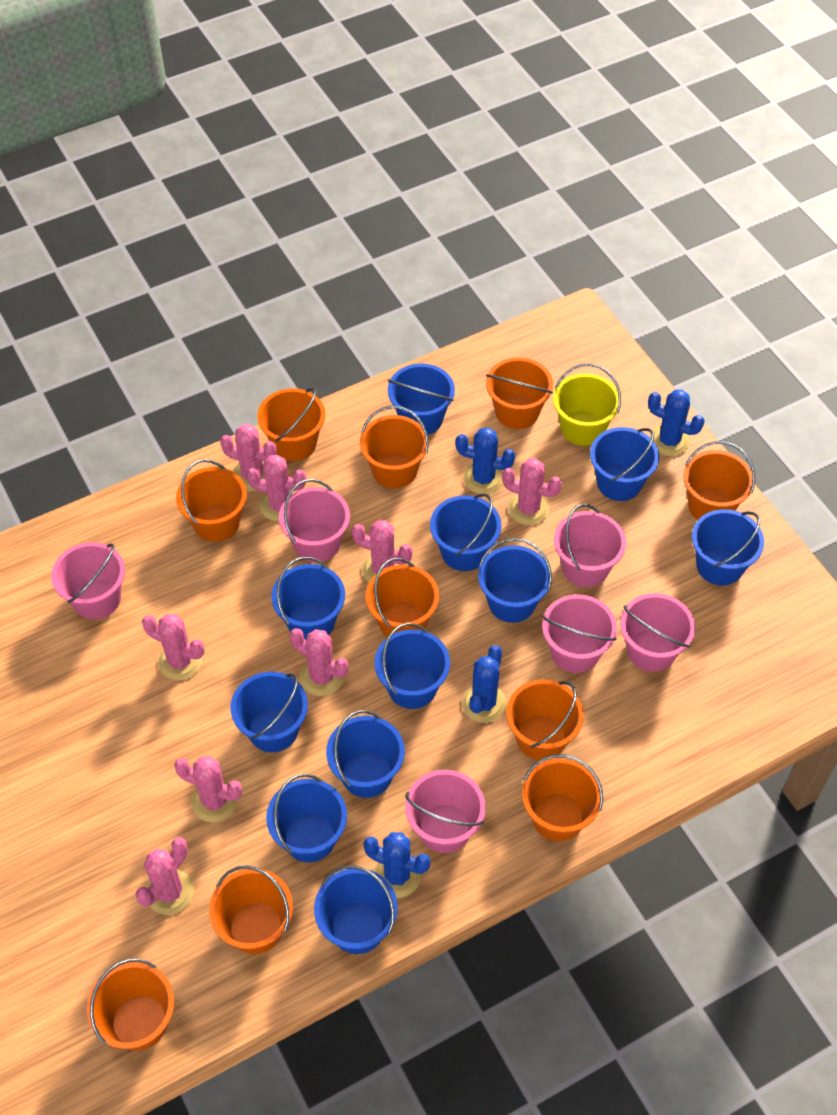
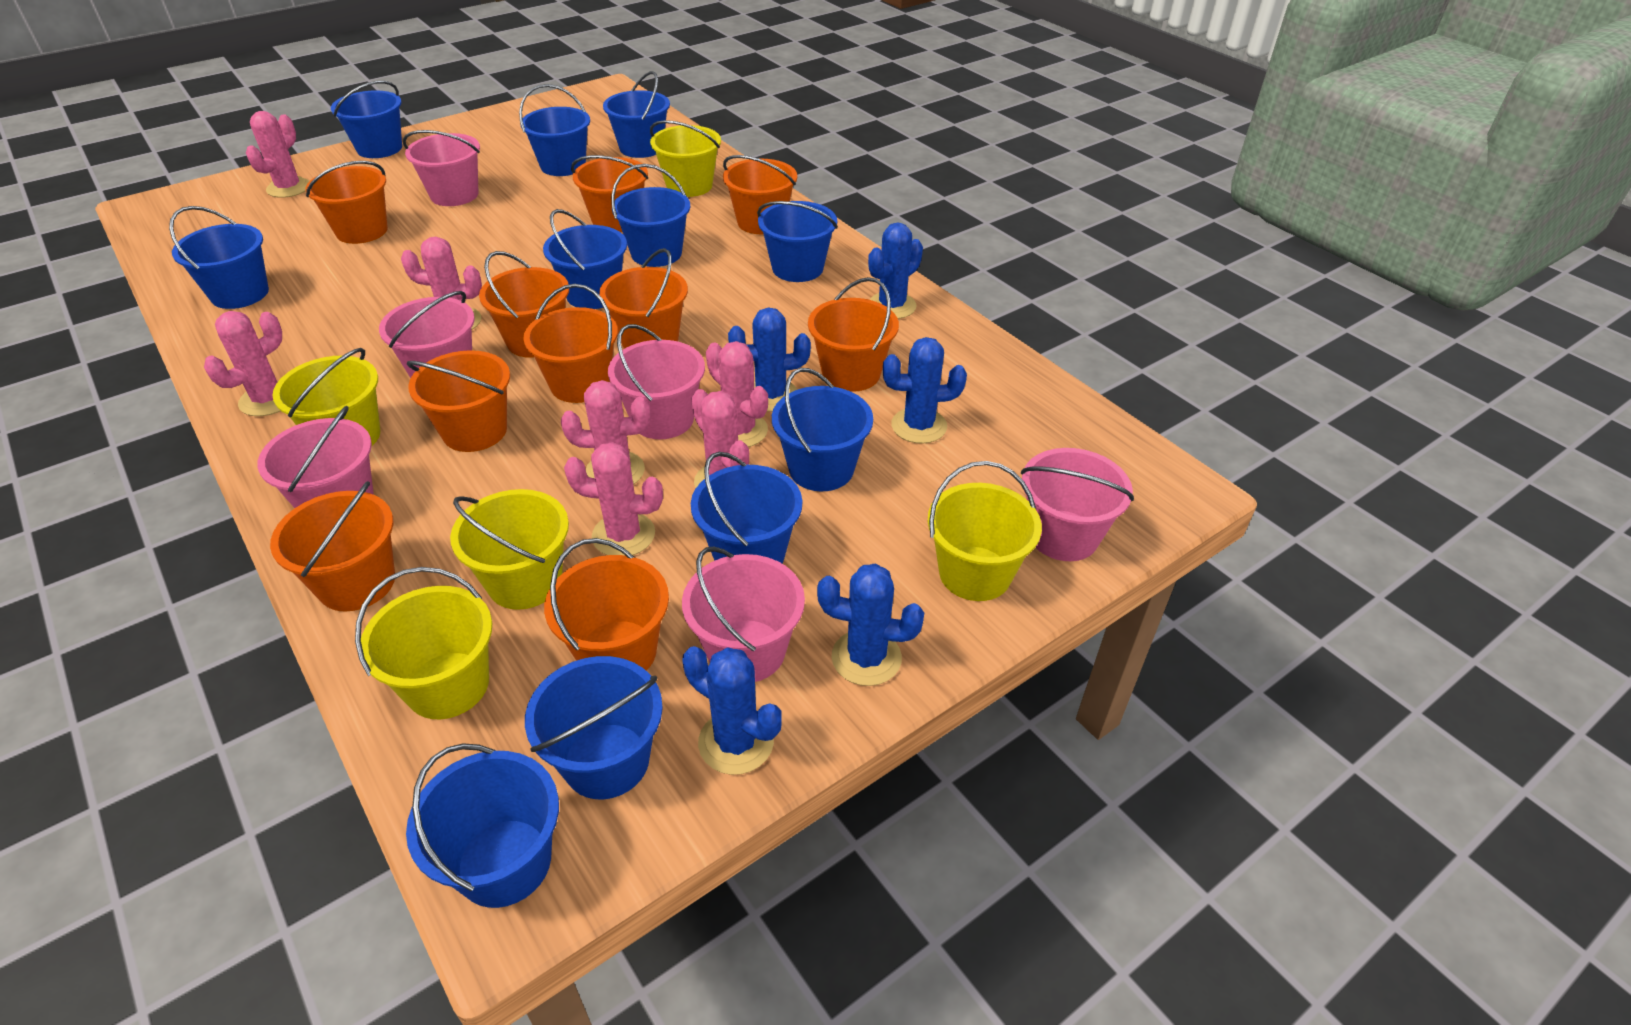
blue cactus: 4 -> 5
pink cactus: 8 -> 7
yellow bucket: 1 -> 5

